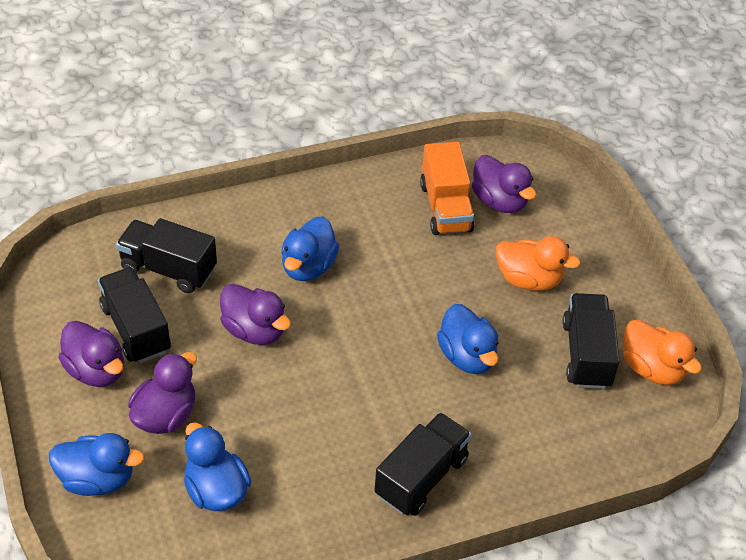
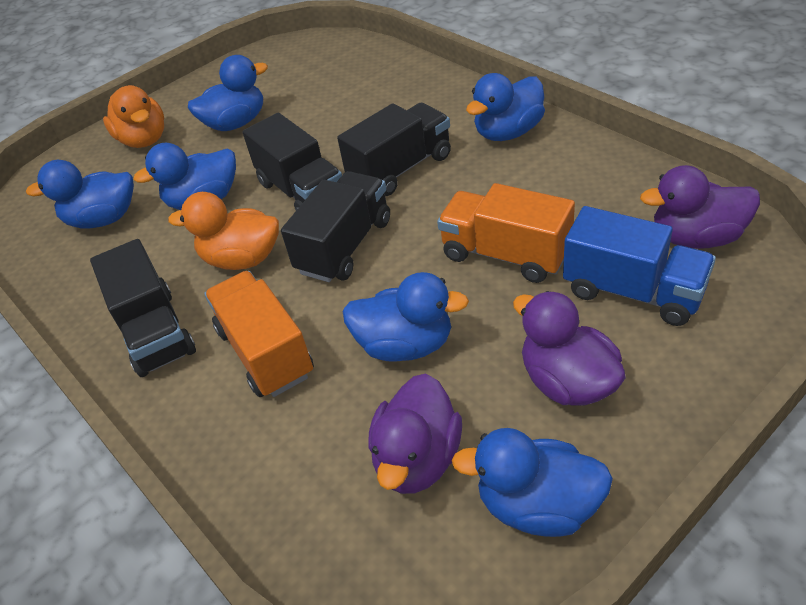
blue duck: 4 -> 6
blue truck: 0 -> 1
orange truck: 1 -> 2
purple duck: 4 -> 3

